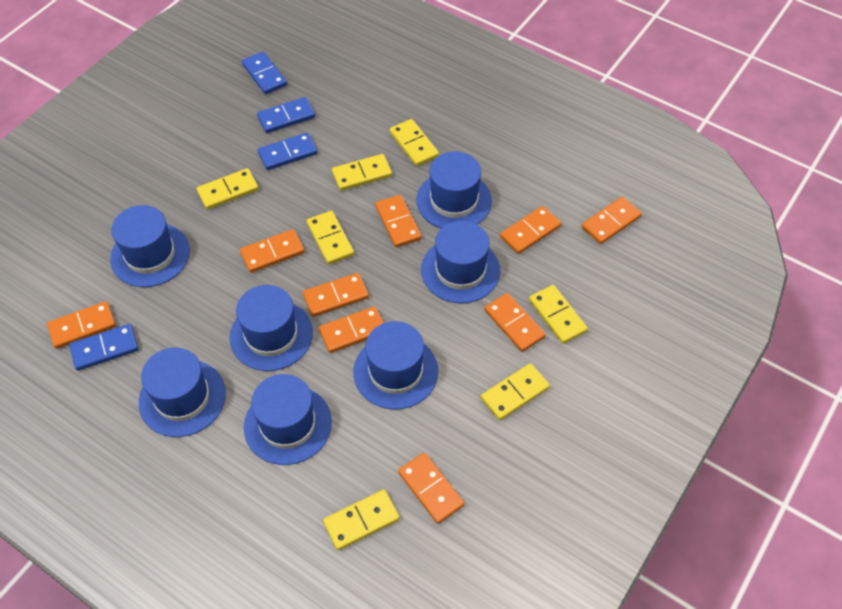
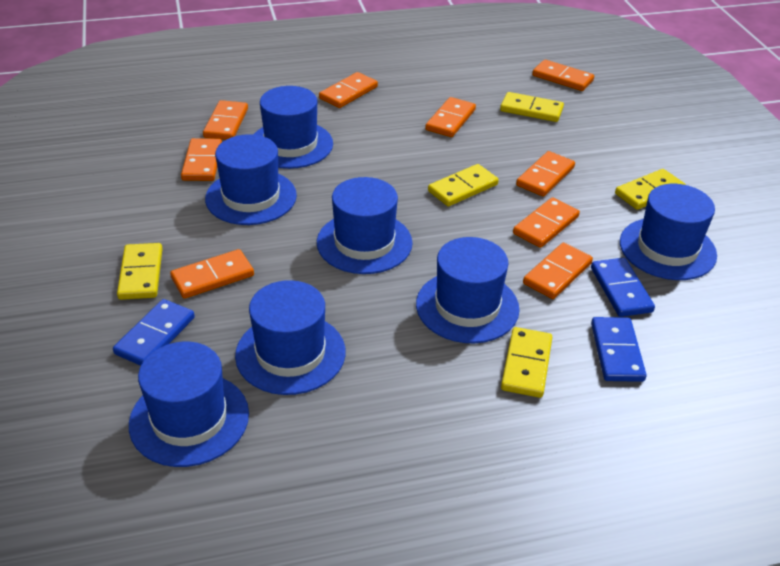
blue domino: 4 -> 3
yellow domino: 7 -> 5

